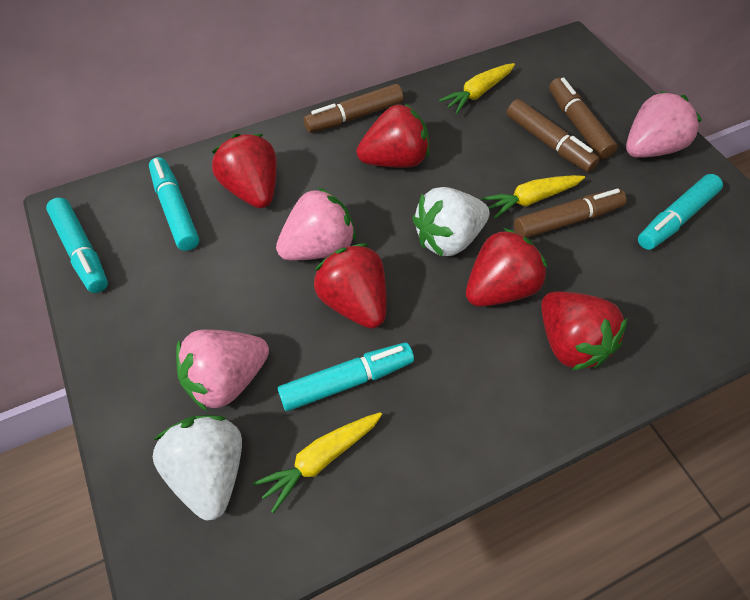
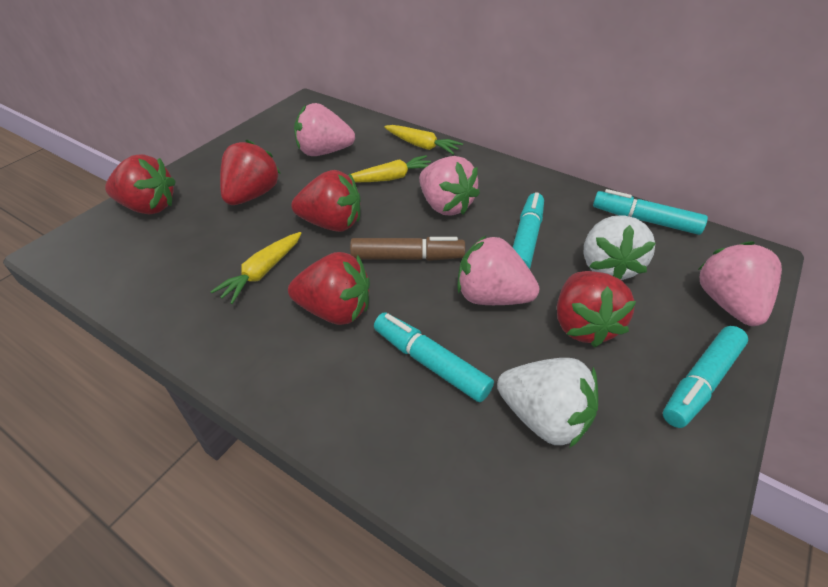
brown marker: 4 -> 1
pink strawberry: 3 -> 4

